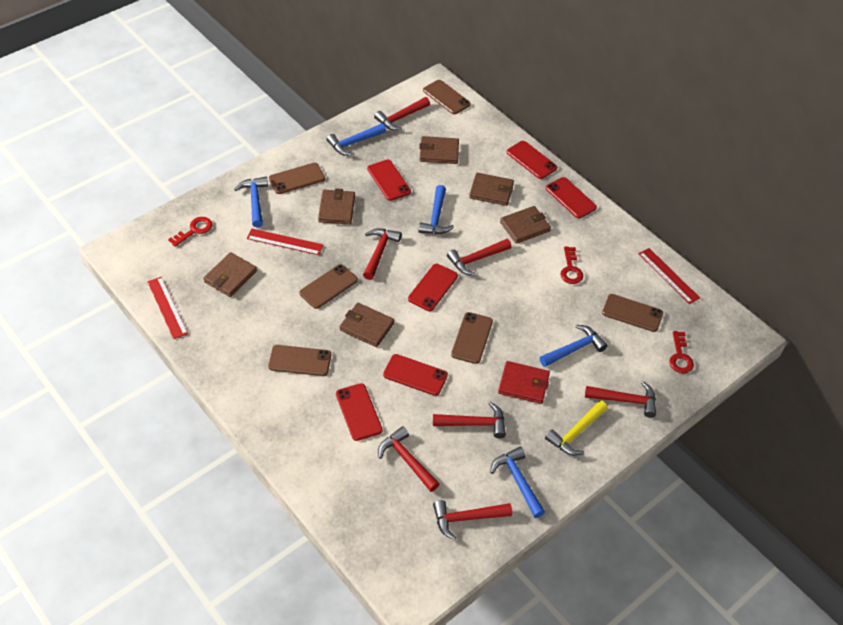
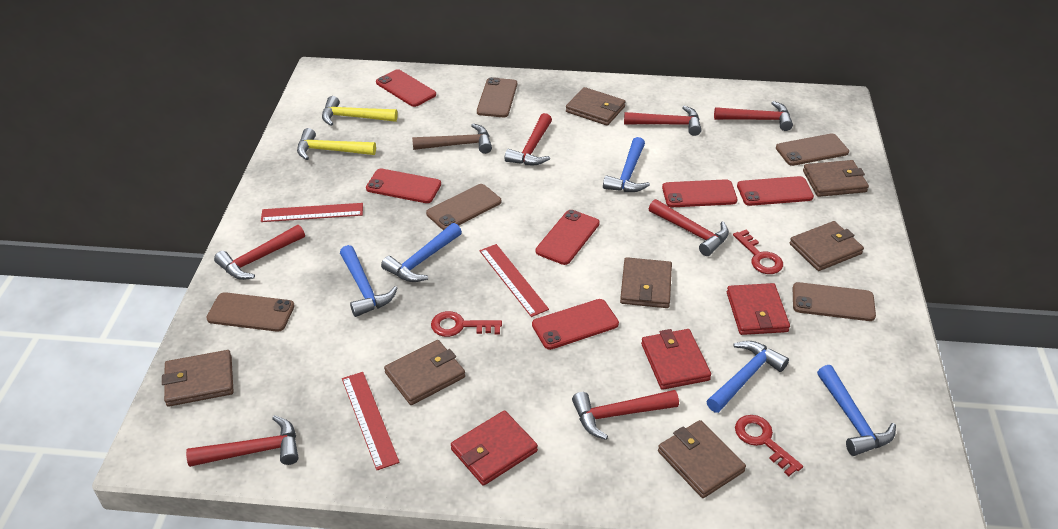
brown hammer: 0 -> 1
brown phone: 6 -> 5
brown wallet: 6 -> 7
red wallet: 1 -> 3
yellow hammer: 1 -> 2

